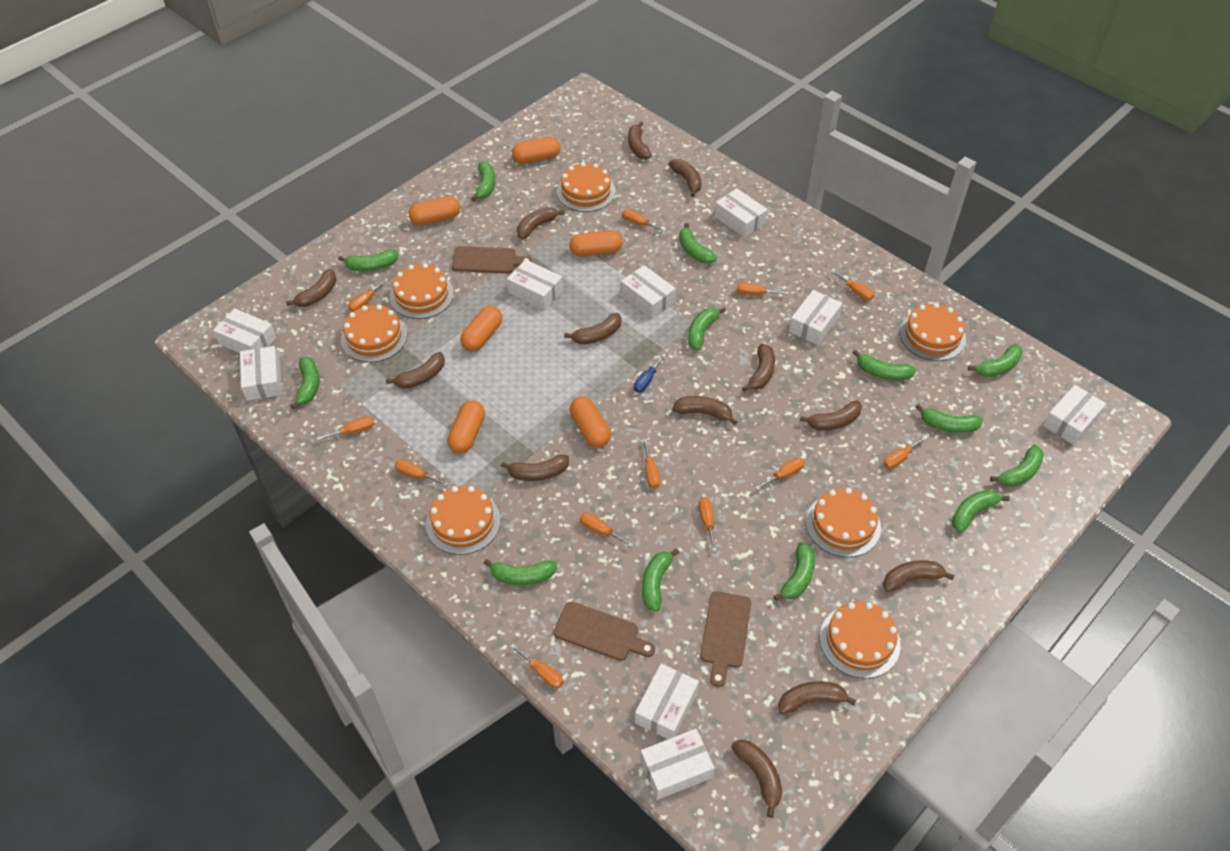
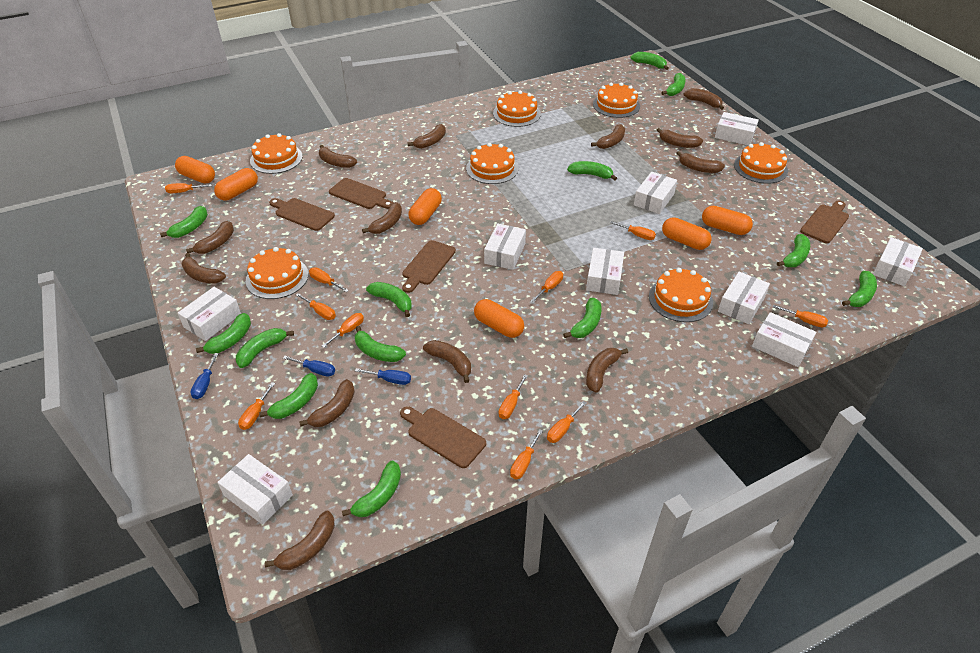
blue screwdriver: 1 -> 3
brown cutting board: 3 -> 5
orange screwdriver: 12 -> 11

